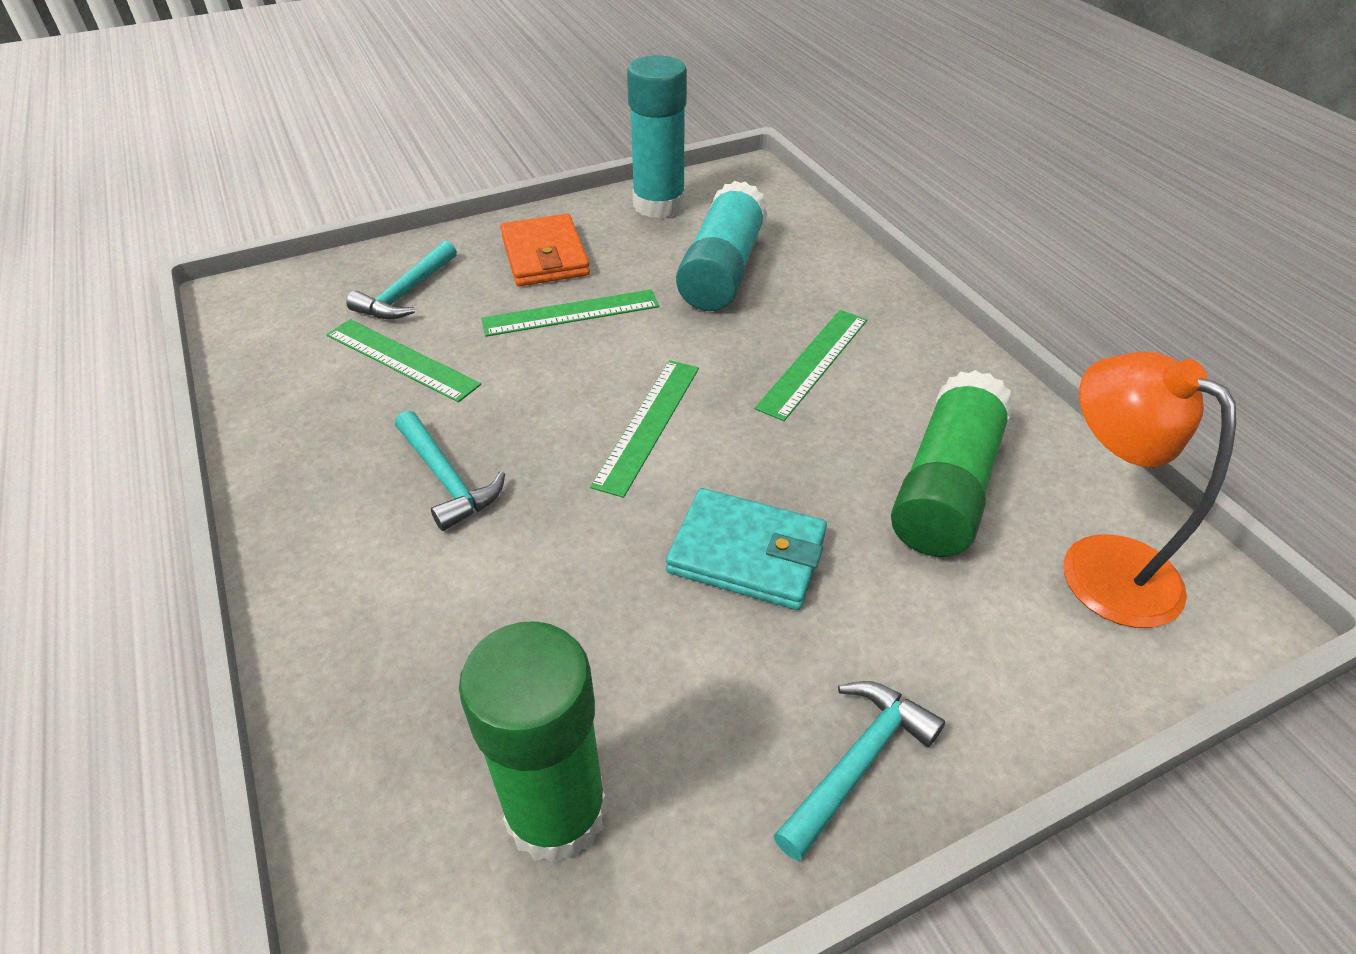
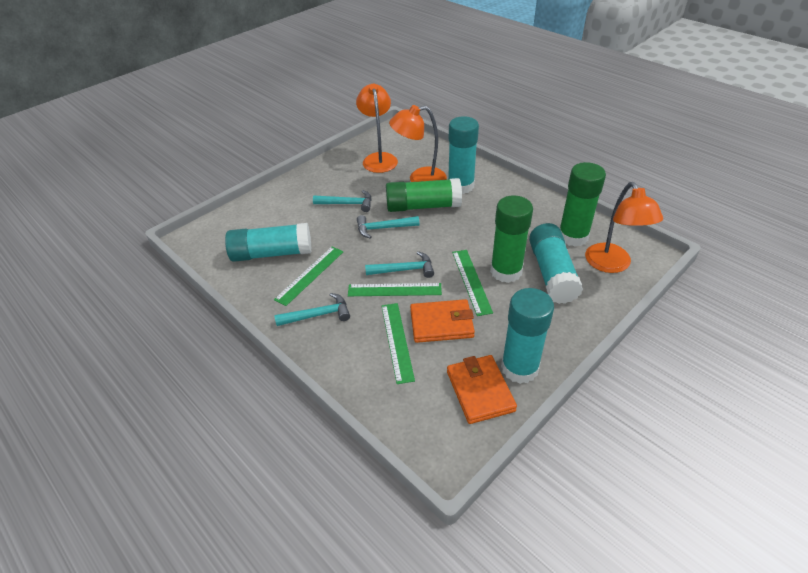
green glue stick: 2 -> 3
orange lamp: 1 -> 3
orange wallet: 1 -> 2
turquoise glue stick: 2 -> 4
turquoise hammer: 3 -> 4
turquoise wallet: 1 -> 0

